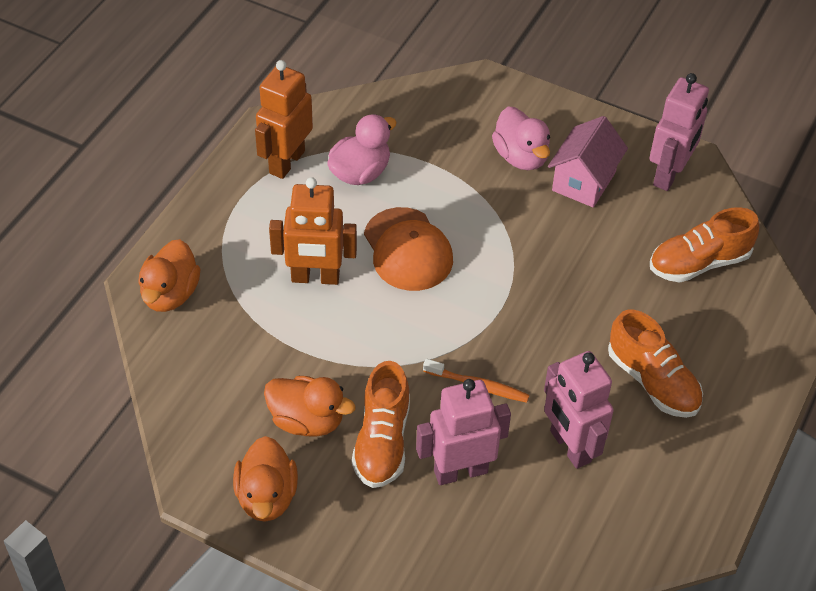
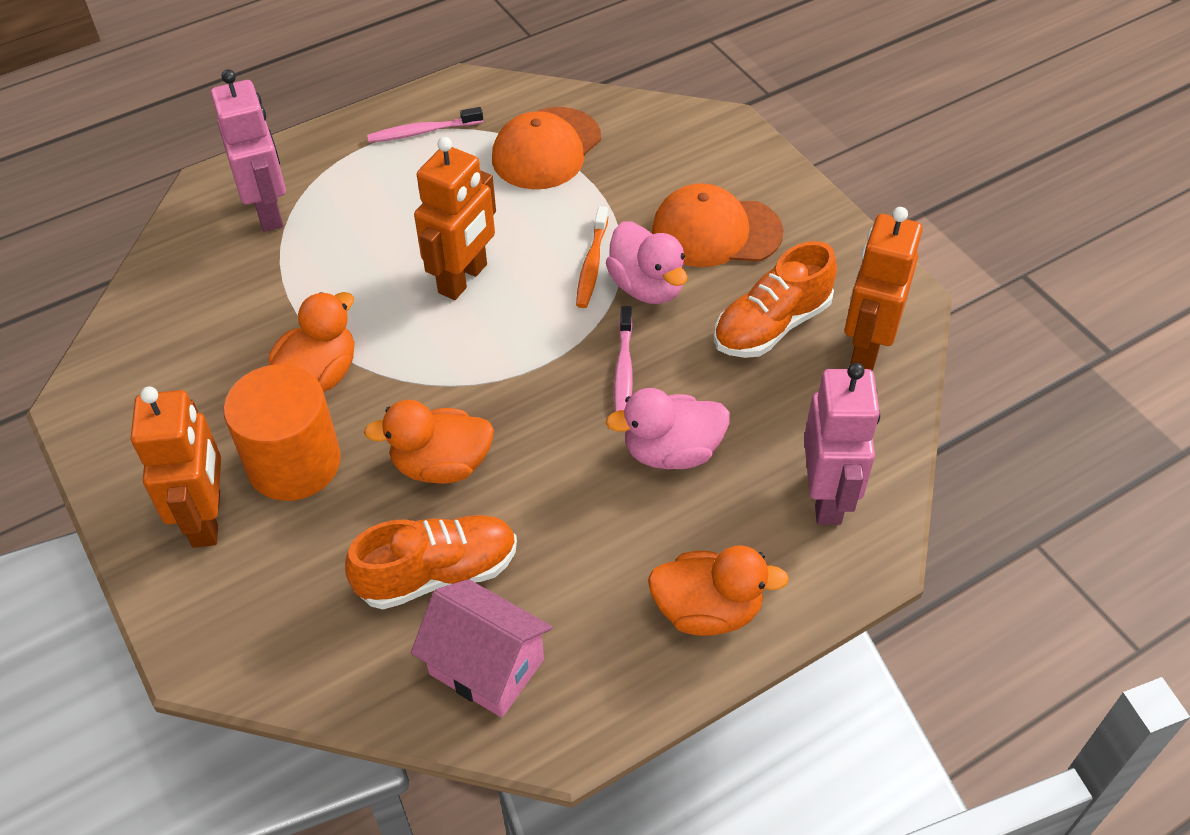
orange cap: 1 -> 2
orange cylinder: 0 -> 1
orange robot: 2 -> 3
orange shoe: 3 -> 2
pink robot: 3 -> 2
pink toothbrush: 0 -> 2

